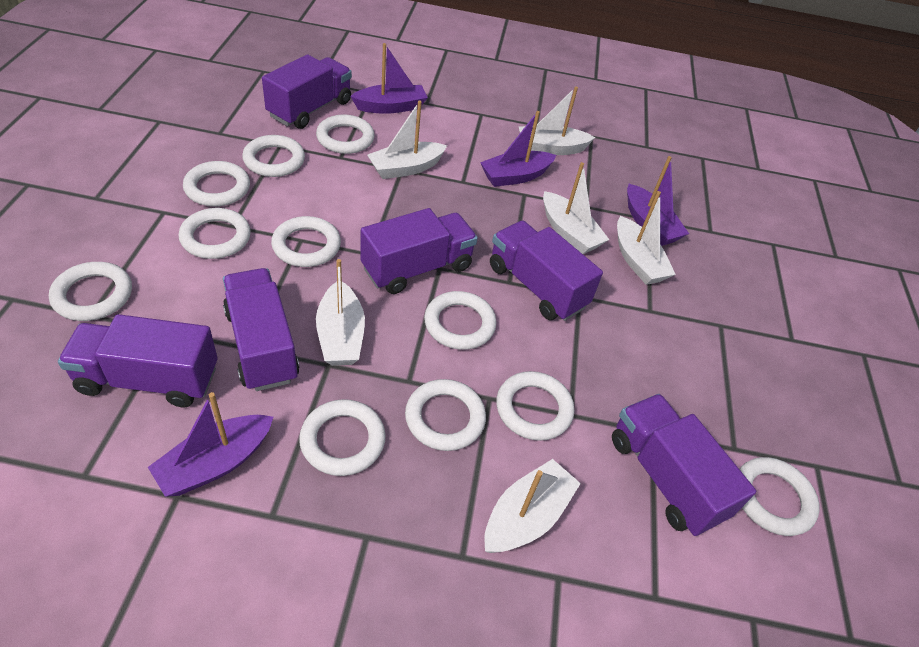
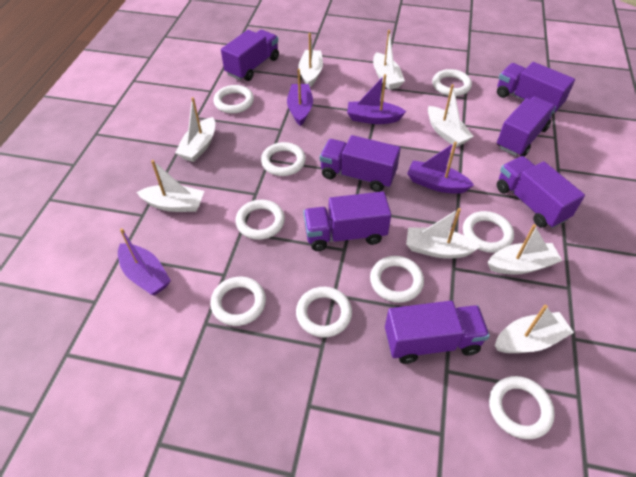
purple truck: 6 -> 7
white boat: 6 -> 8
white ring: 11 -> 9

